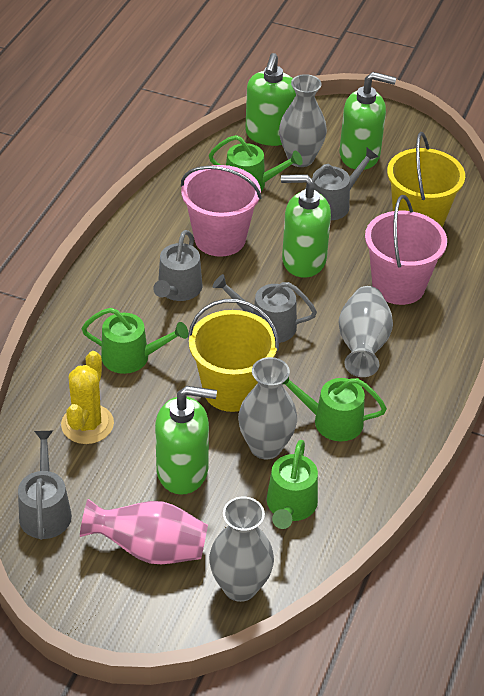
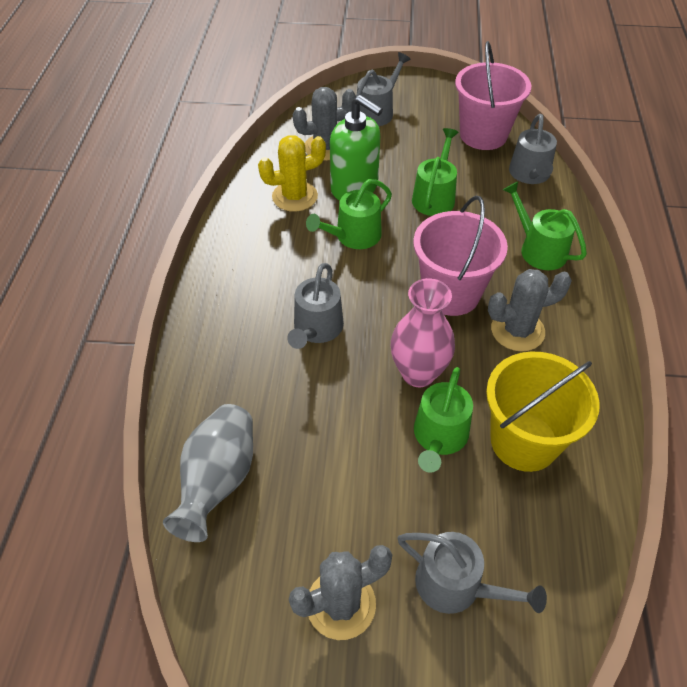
green soap dispenser: 4 -> 1
grey cactus: 0 -> 3
grey vase: 4 -> 1
yellow bucket: 2 -> 1

